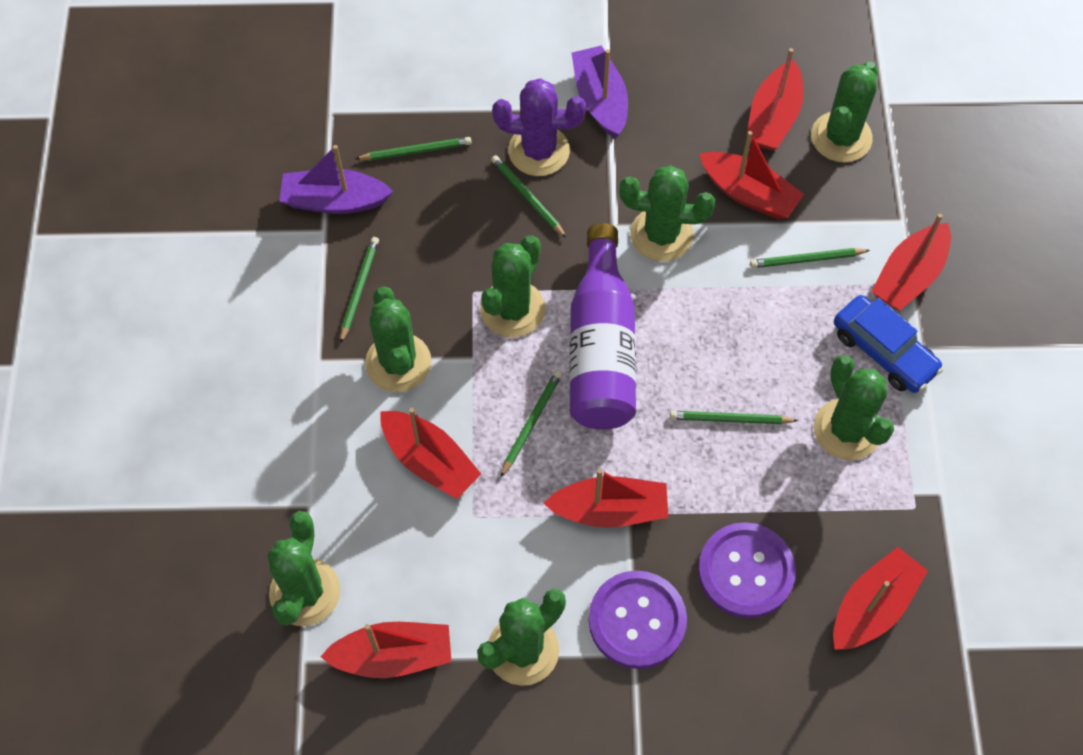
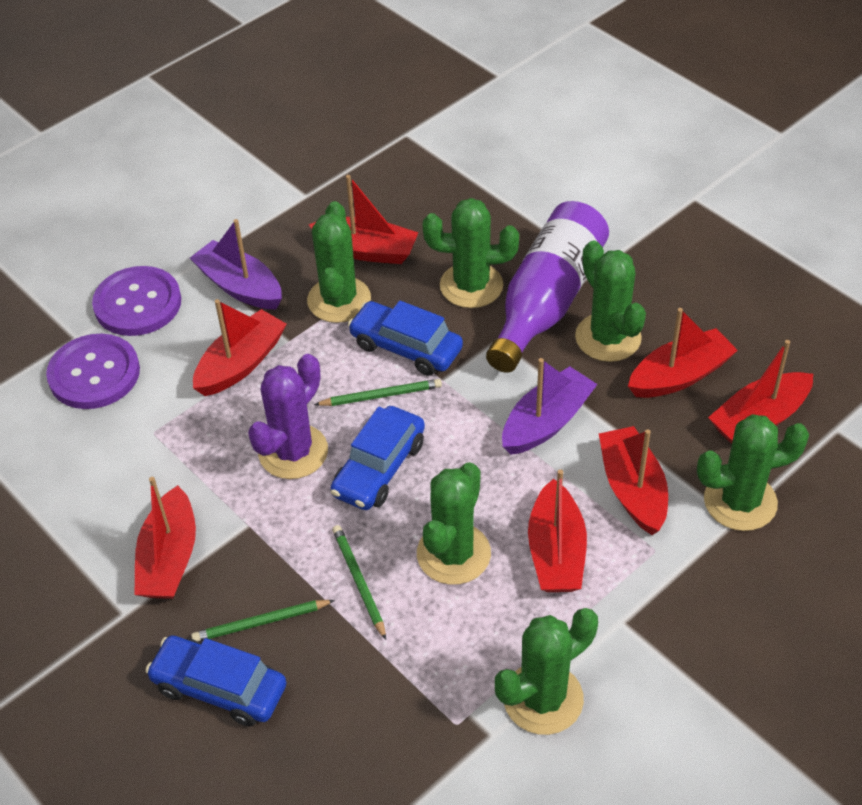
blue car: 1 -> 3
green cactus: 7 -> 6
green pencil: 6 -> 3

